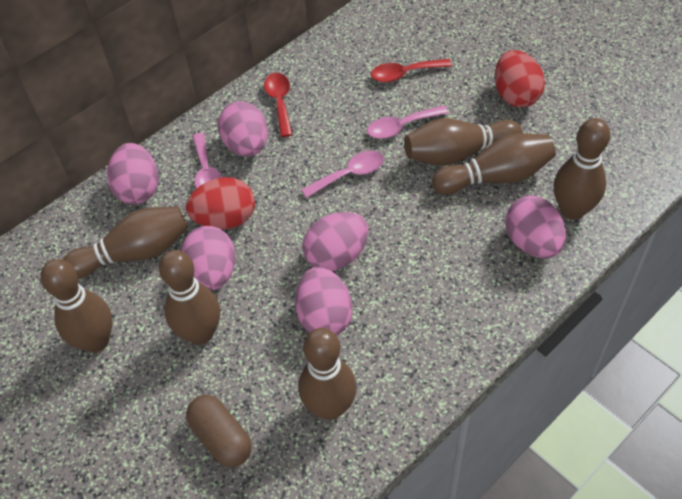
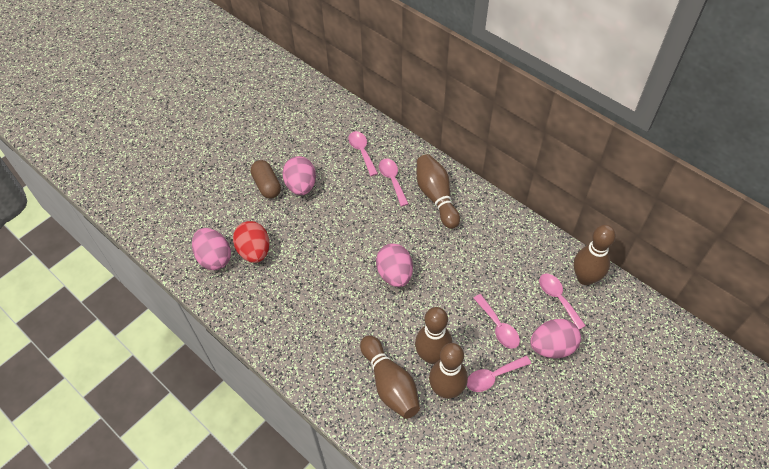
brown bowling pin: 7 -> 5
pink egg: 6 -> 4
pink spoon: 3 -> 5
red egg: 2 -> 1
red spoon: 2 -> 0

